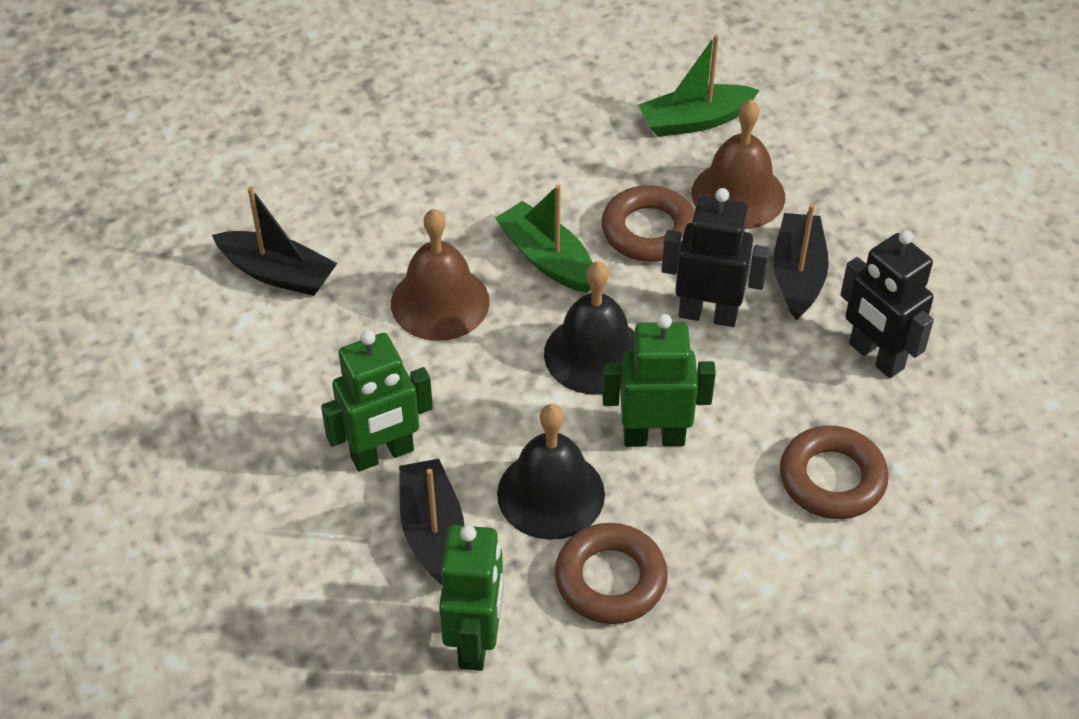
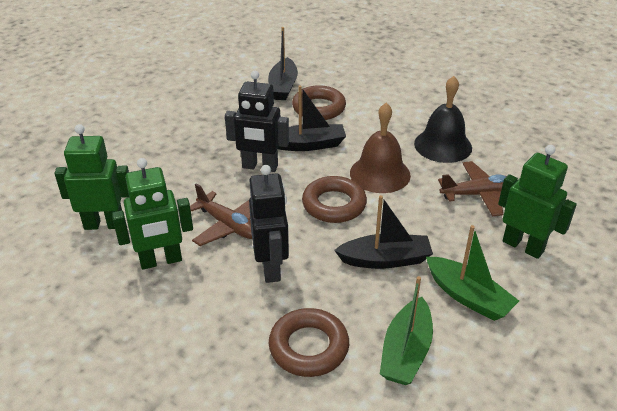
black bell: 2 -> 1
brown bell: 2 -> 1
brown plane: 0 -> 2

